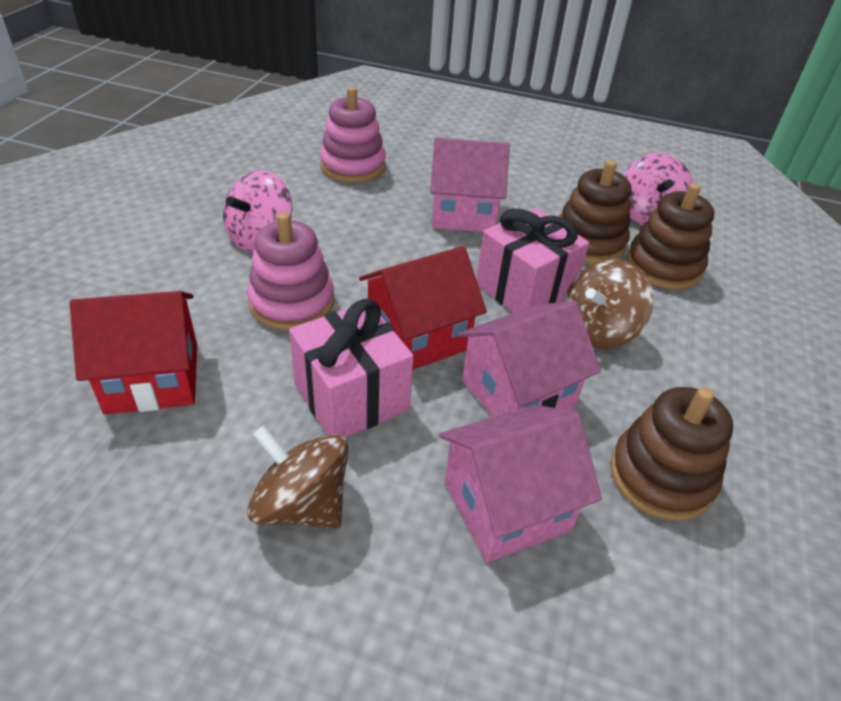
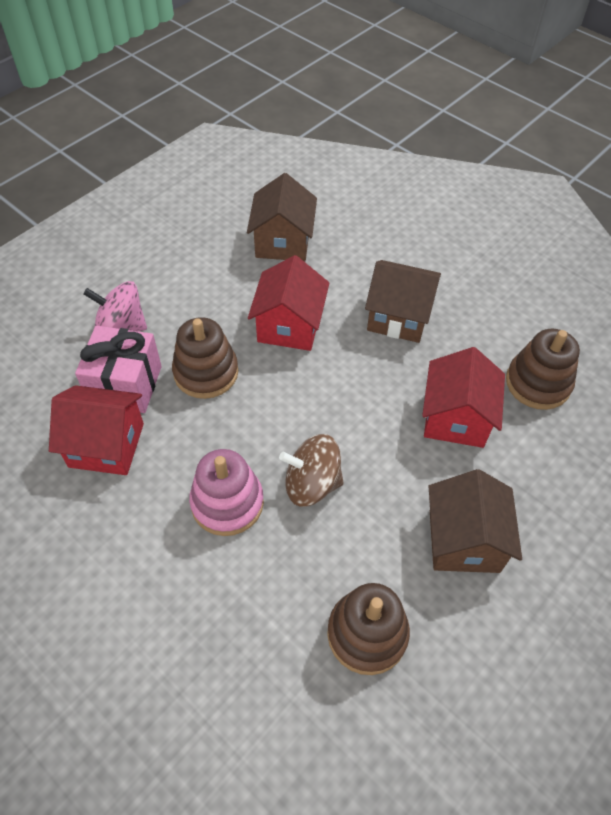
brown house: 0 -> 3
brown spinning top: 2 -> 1
pink gift: 2 -> 1
pink house: 3 -> 0
pink spinning top: 2 -> 1
pink stacking toy: 2 -> 1
red house: 2 -> 3

